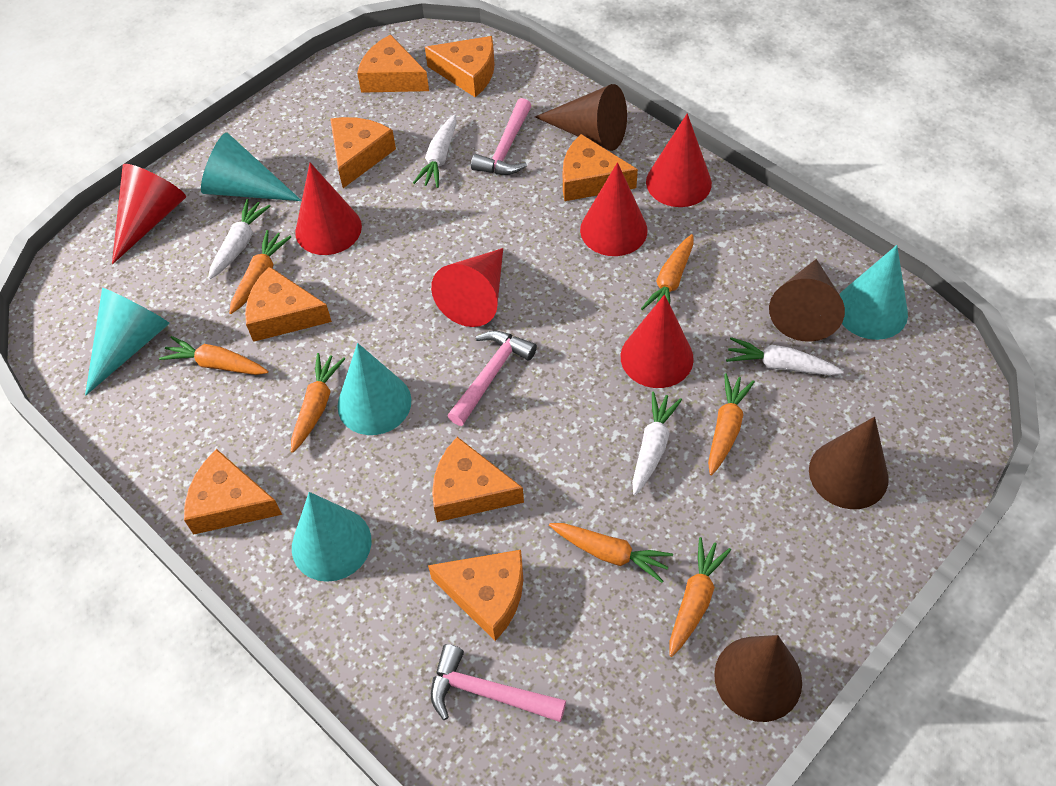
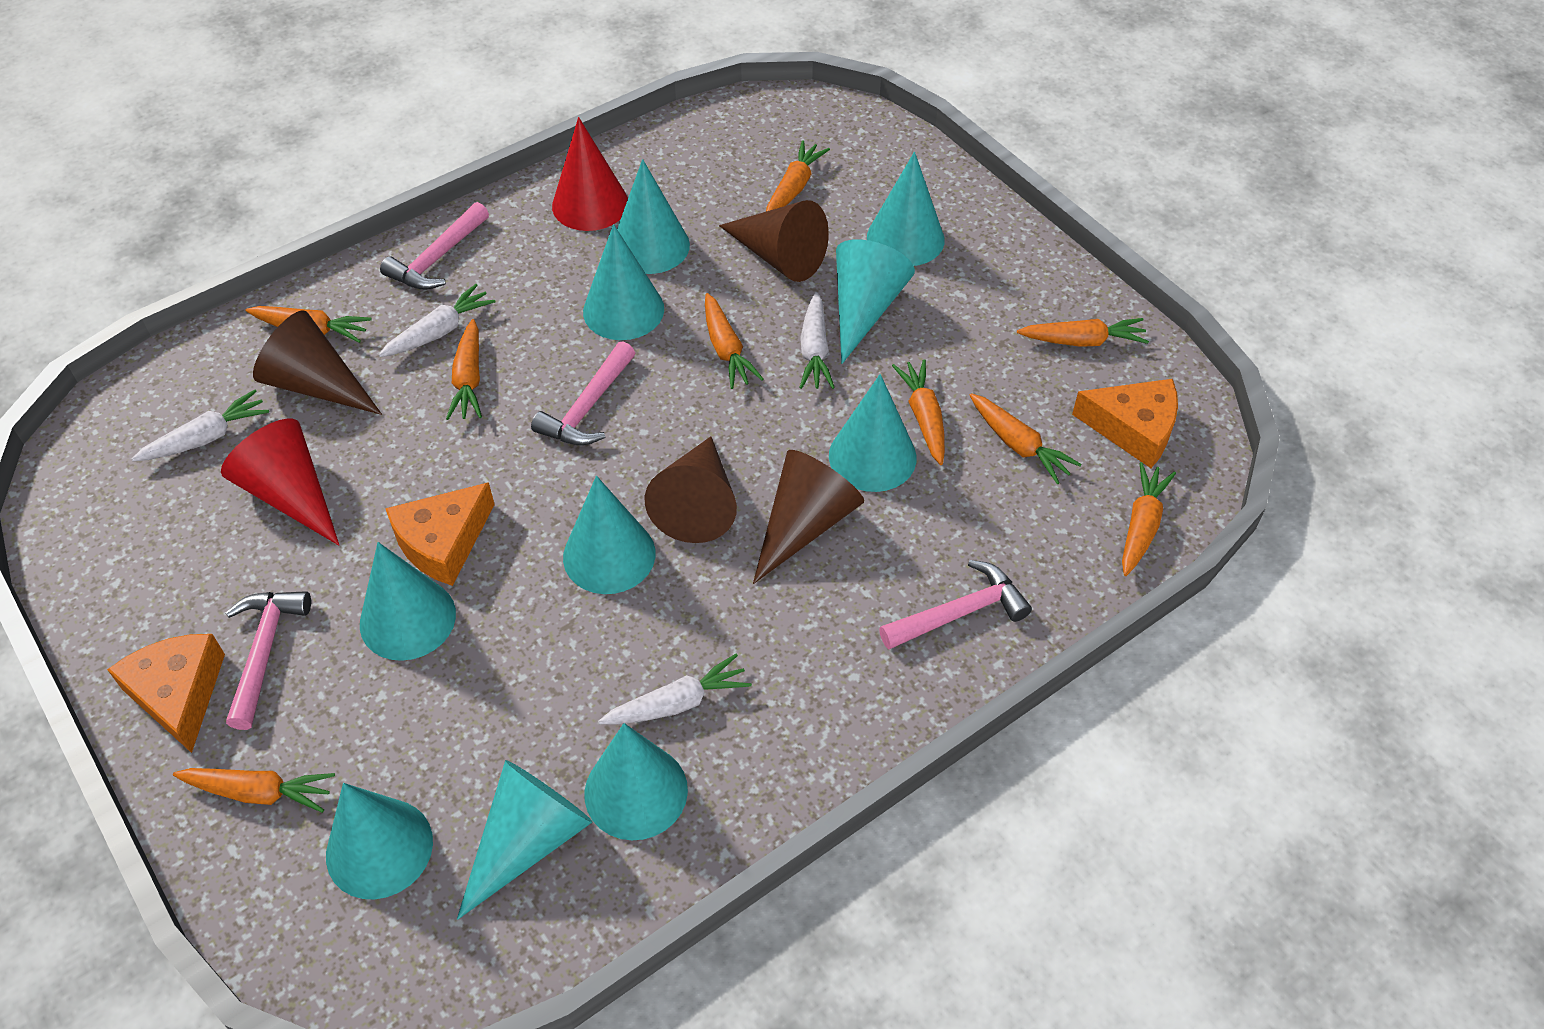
orange carrot: 7 -> 9
orange cheese: 8 -> 3
pink hammer: 3 -> 4
red cone: 6 -> 2
turquoise cone: 5 -> 10

